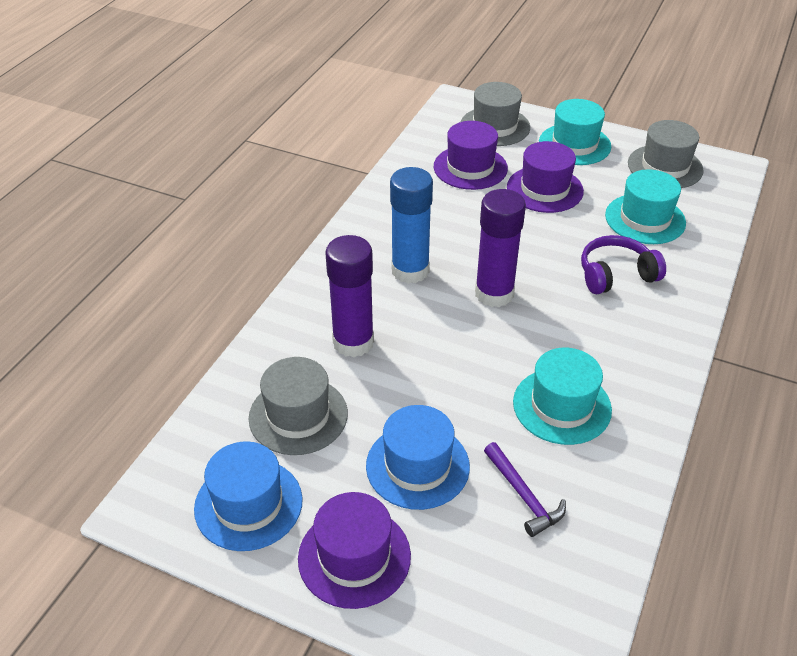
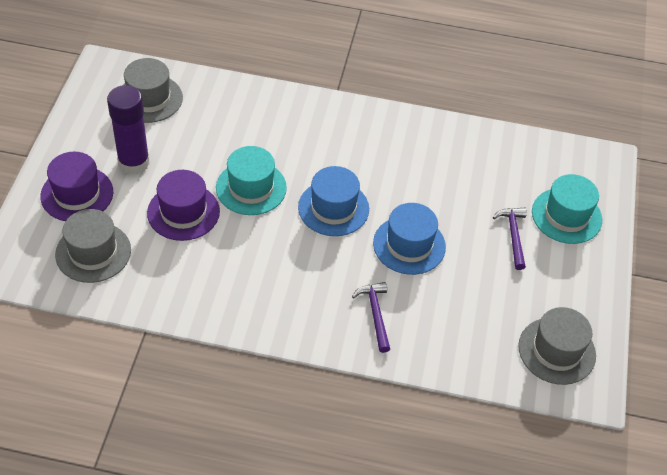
blue glue stick: 1 -> 0
purple glue stick: 2 -> 1
purple hammer: 1 -> 2
purple hat: 3 -> 2
purple headphones: 1 -> 0
turquoise hat: 3 -> 2

